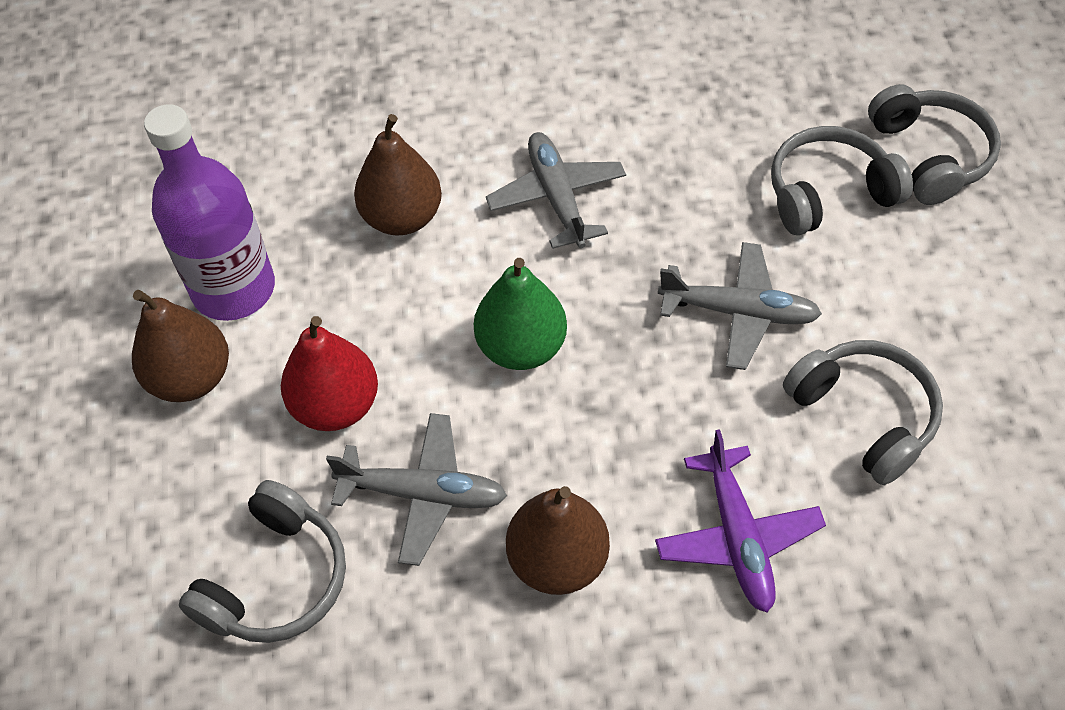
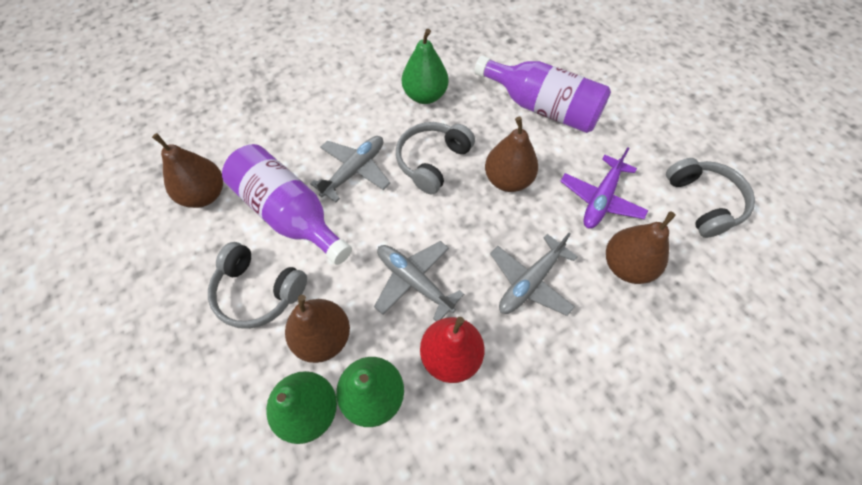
brown pear: 3 -> 4
green pear: 1 -> 3
grey headphones: 4 -> 3
purple bottle: 1 -> 2

